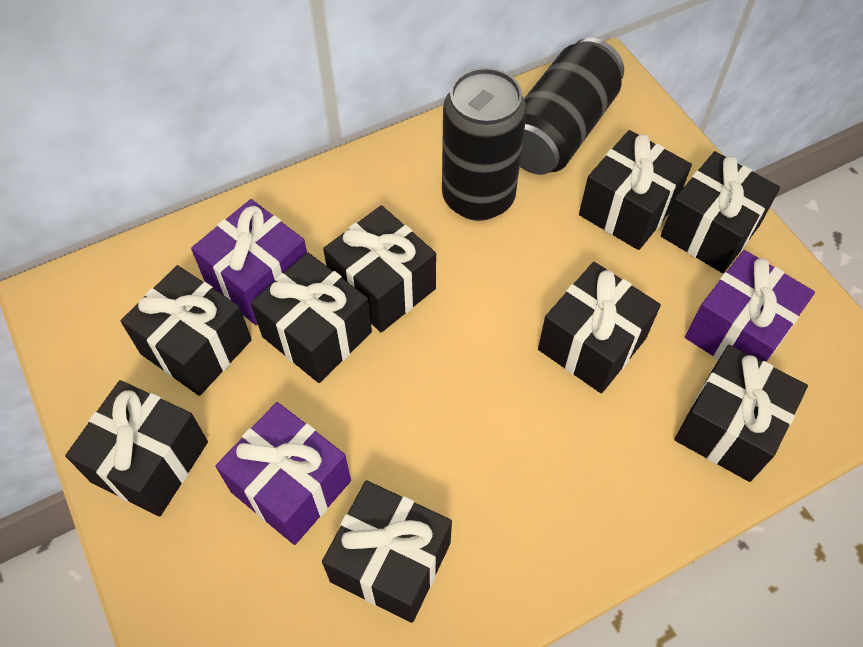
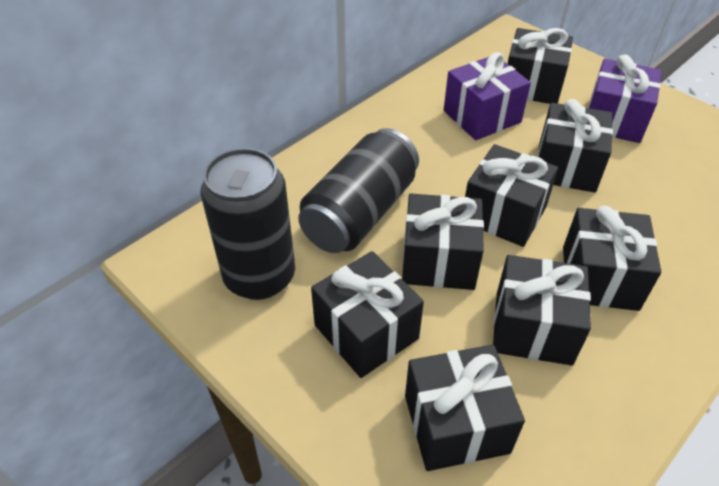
black gift: 9 -> 8
purple gift: 3 -> 2

